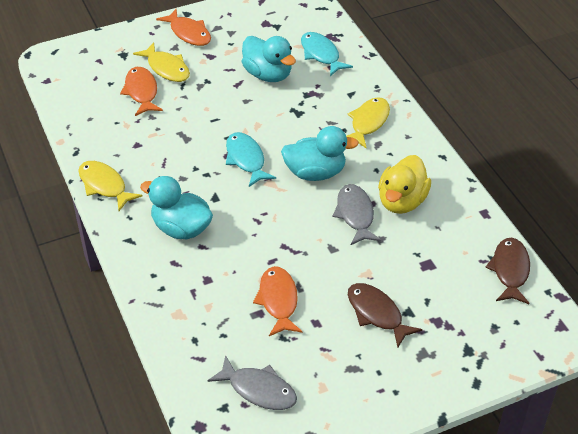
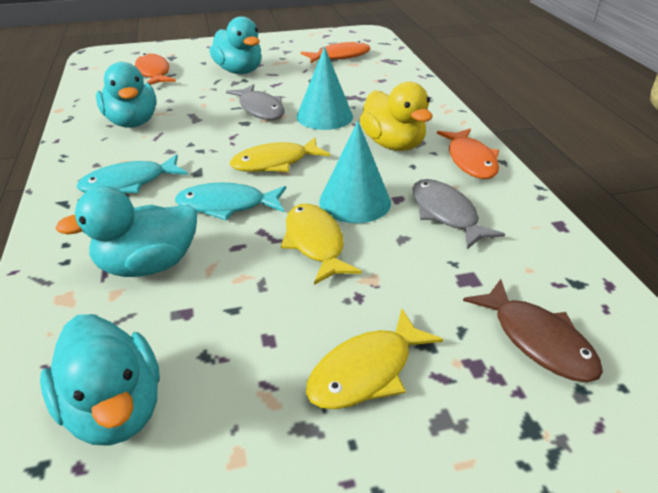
brown fish: 2 -> 1
turquoise cone: 0 -> 2
turquoise duck: 3 -> 4

